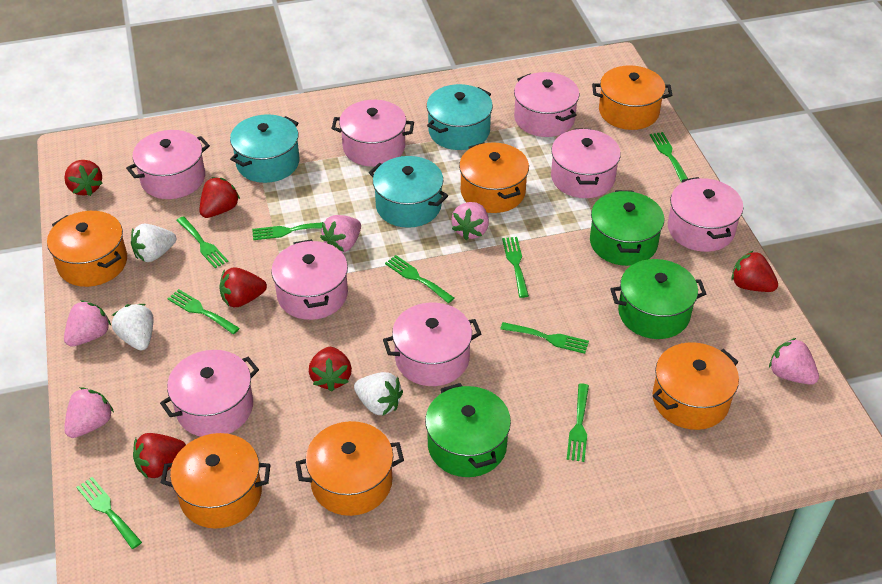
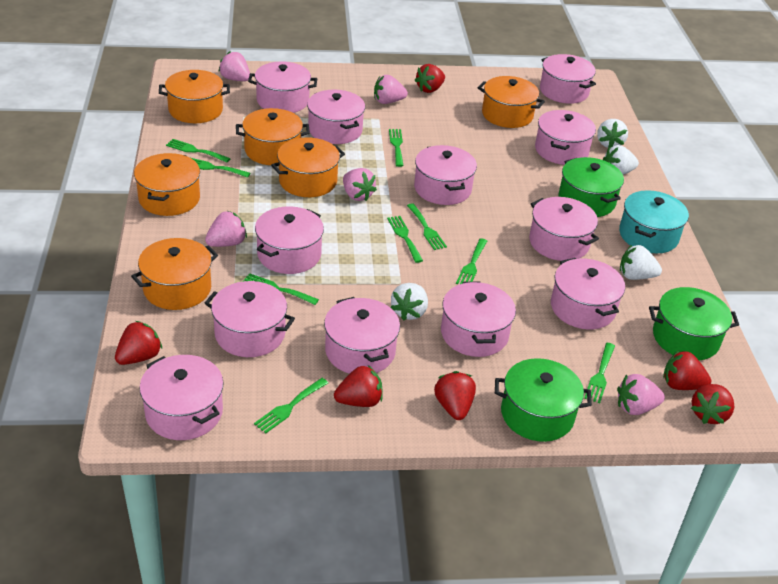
pink pot: 8 -> 12
turquoise pot: 3 -> 1
white strawberry: 3 -> 4

